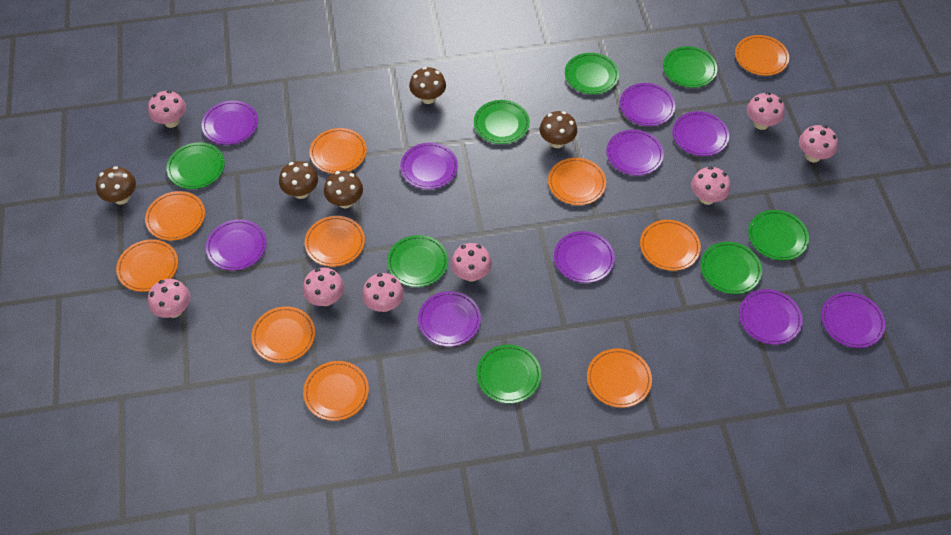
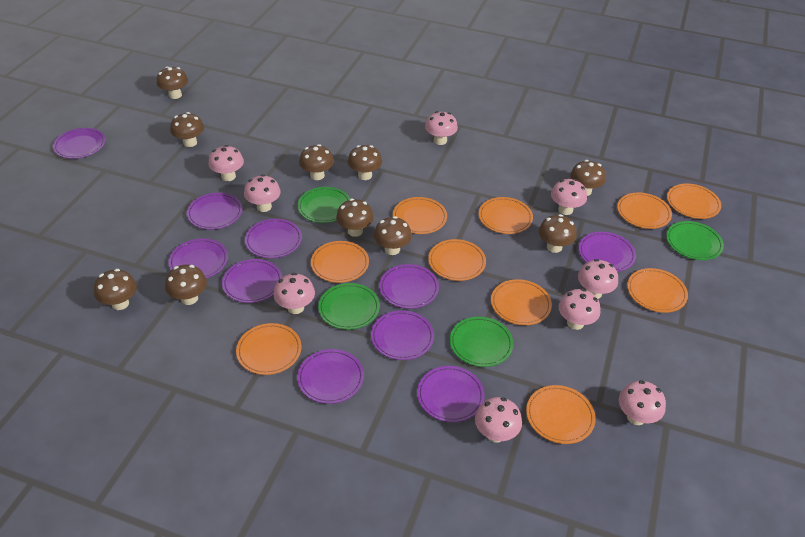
brown mushroom: 5 -> 10
green plate: 8 -> 4
pink mushroom: 8 -> 9

